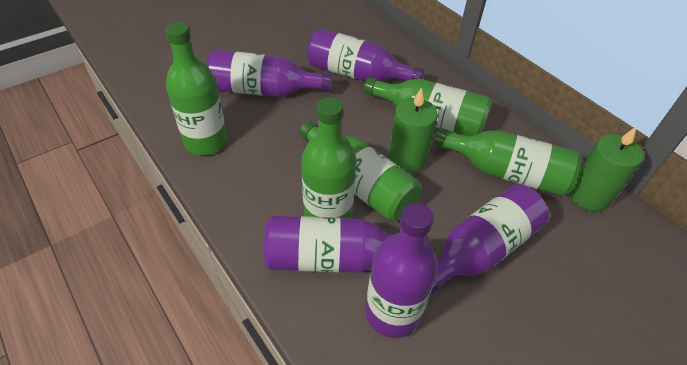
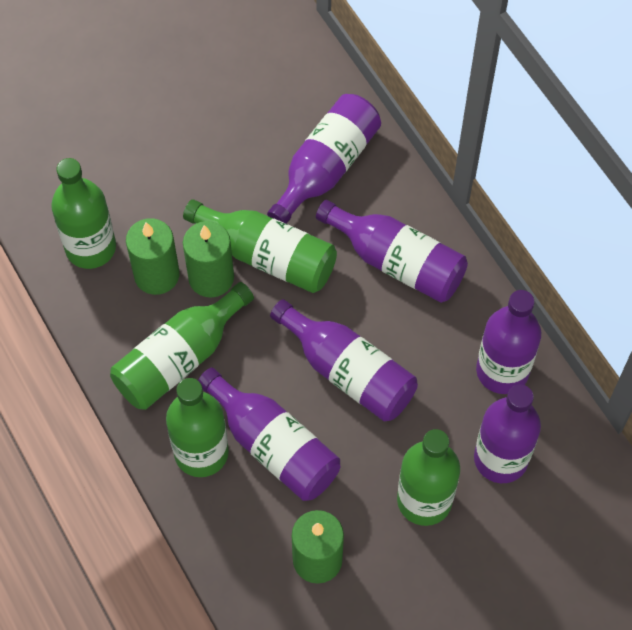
green candle: 2 -> 3
purple bottle: 5 -> 6

